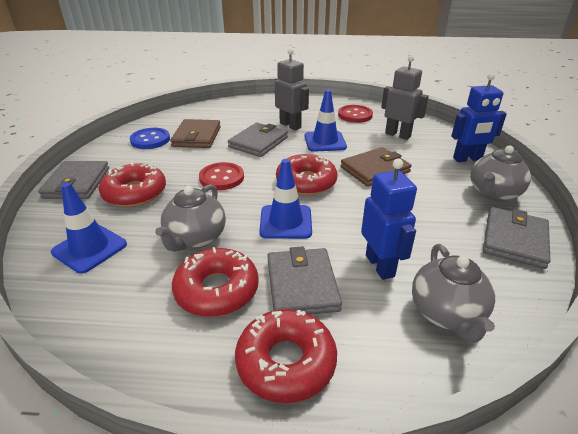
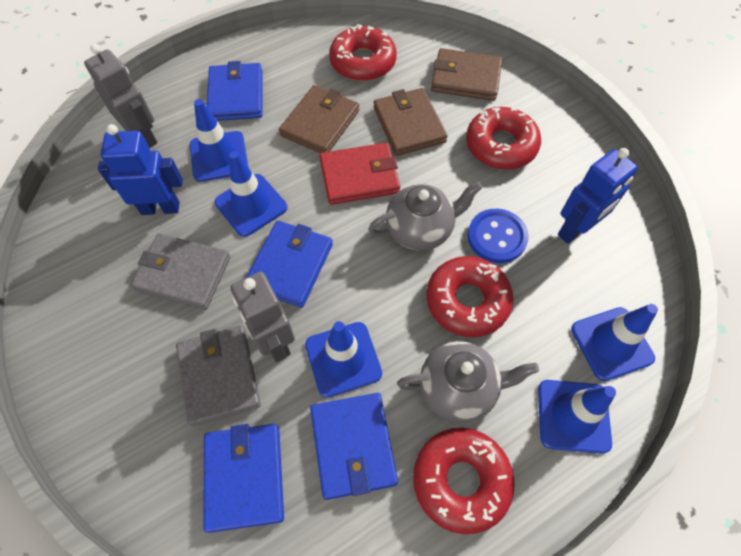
blue traffic cone: 3 -> 5
blue wallet: 0 -> 4
brown wallet: 2 -> 3
grey teapot: 3 -> 2
grey wallet: 4 -> 2
red button: 2 -> 0
red wallet: 0 -> 1

